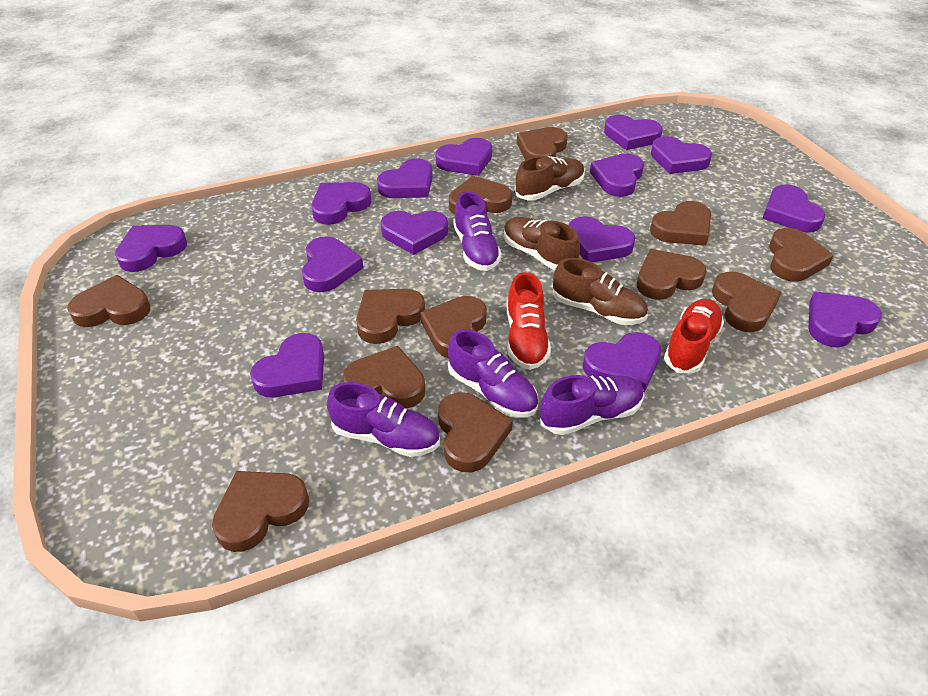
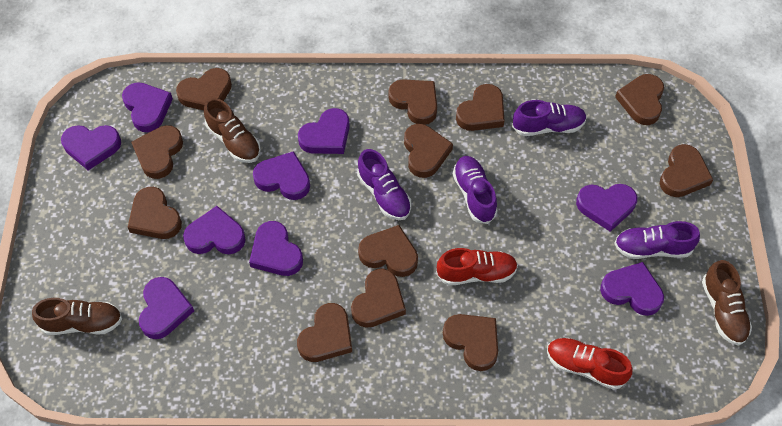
purple heart: 14 -> 9

